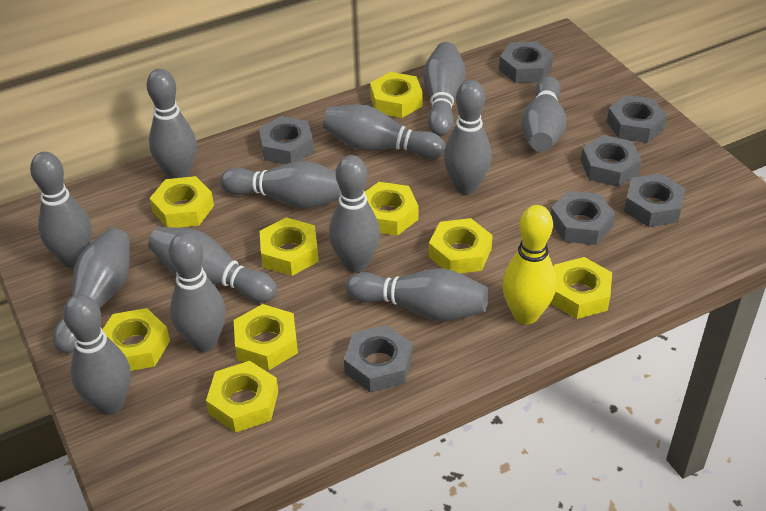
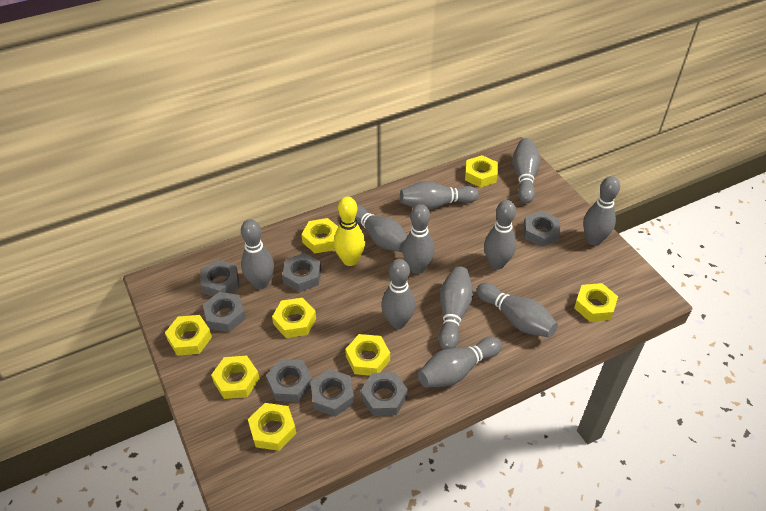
grey bowling pin: 13 -> 11
yellow nut: 9 -> 8

